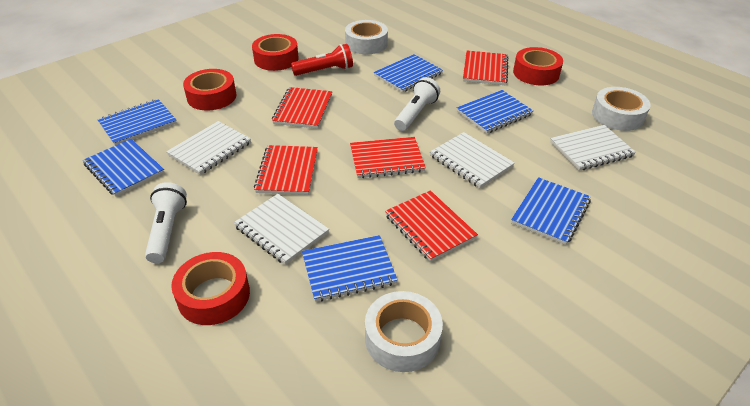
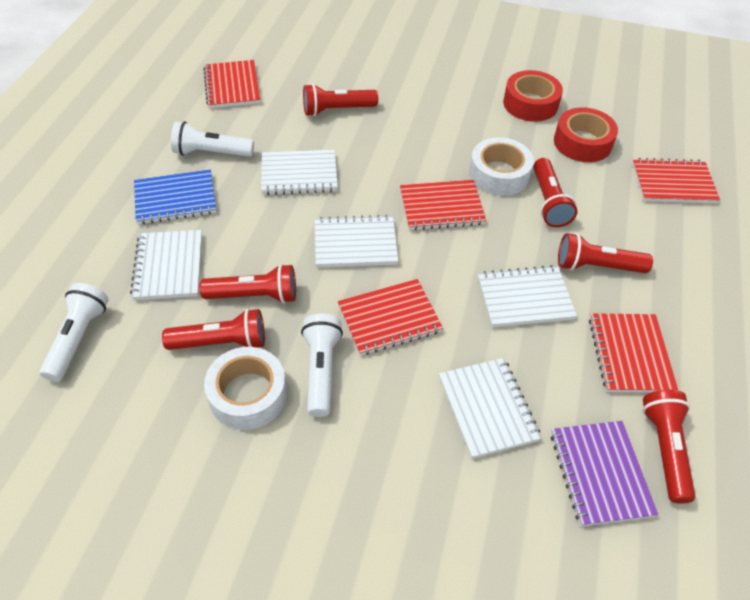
blue notebook: 6 -> 1
purple notebook: 0 -> 1
red flashlight: 1 -> 6
red tape: 4 -> 2
white flashlight: 2 -> 3
white notebook: 4 -> 5
white tape: 3 -> 2

